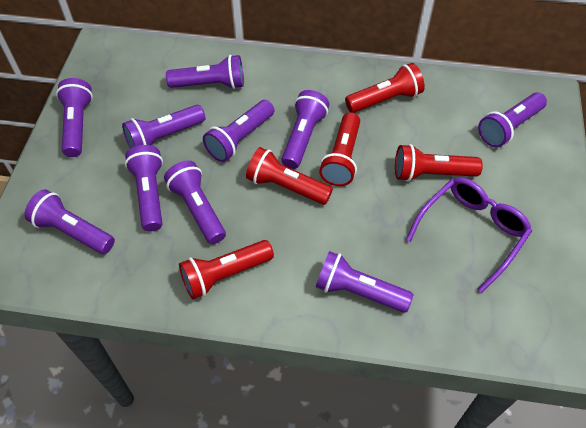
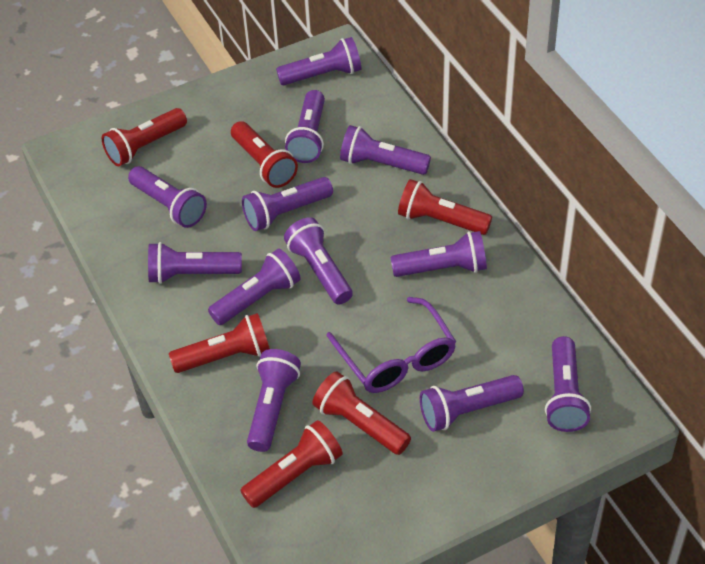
purple flashlight: 10 -> 12
red flashlight: 5 -> 6

